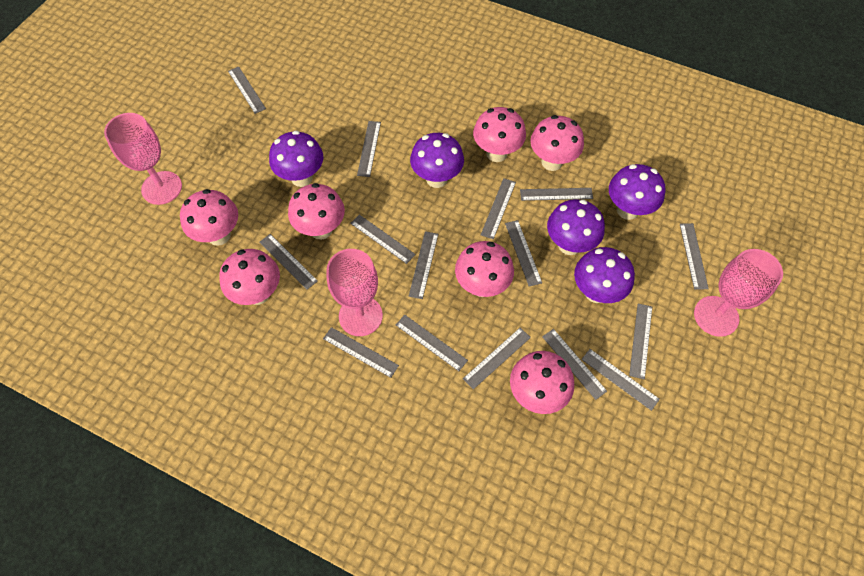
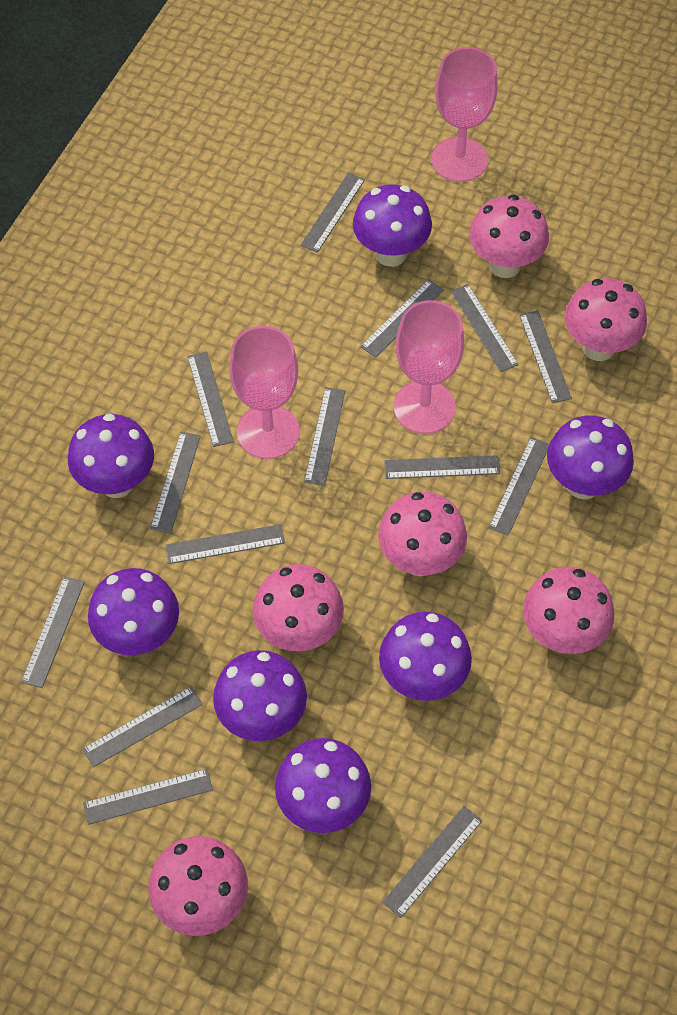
grey ruler: 15 -> 14
pink mushroom: 7 -> 6
purple mushroom: 5 -> 7

